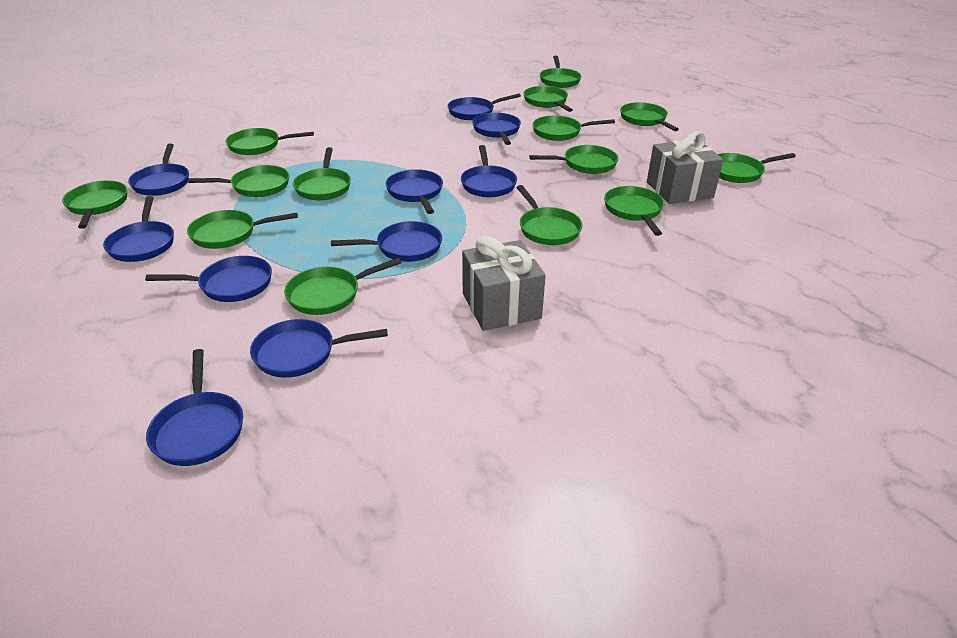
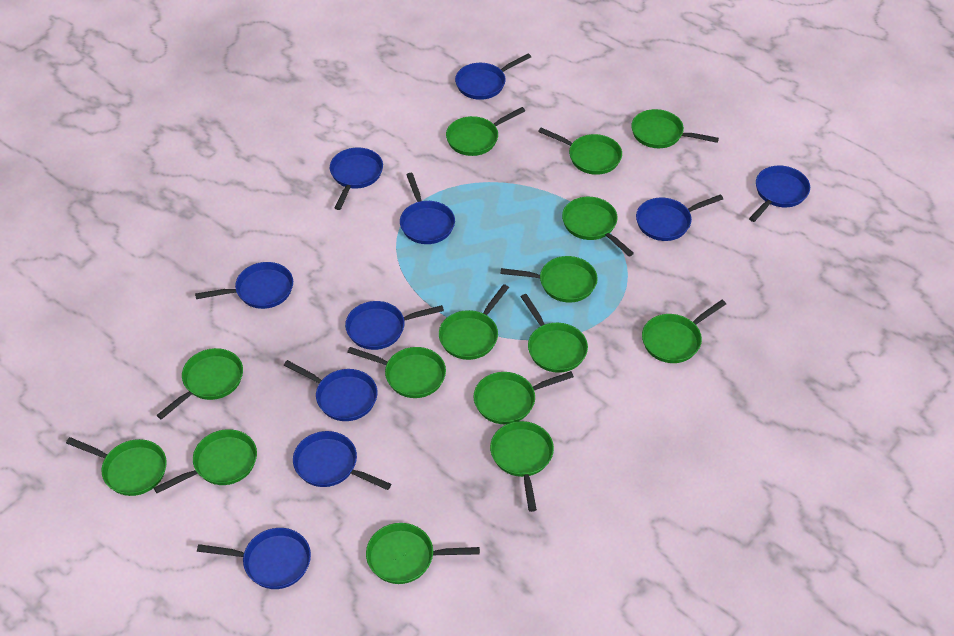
green pan: 14 -> 15
grey gift: 2 -> 0

